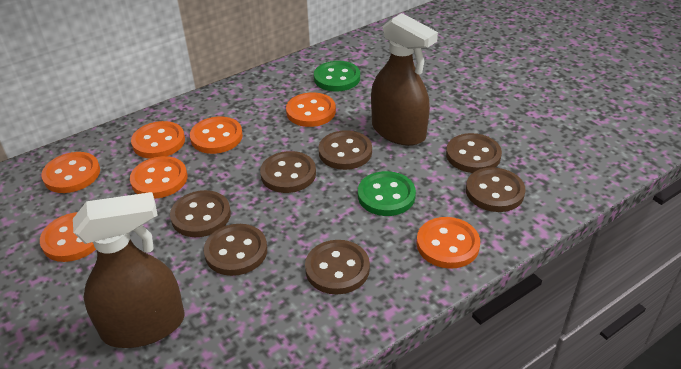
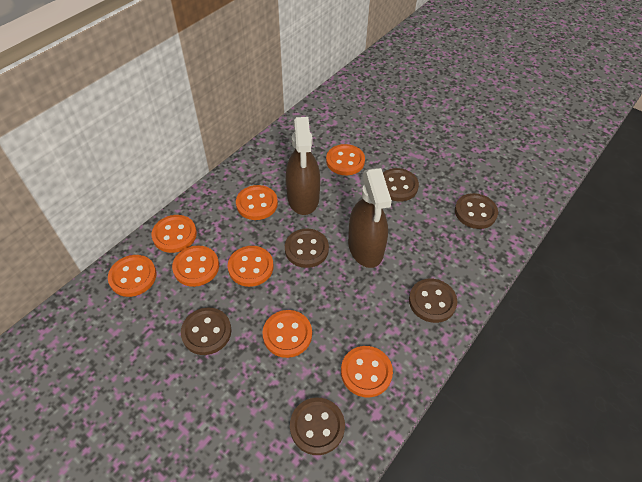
brown button: 7 -> 6
green button: 2 -> 0
orange button: 7 -> 8

